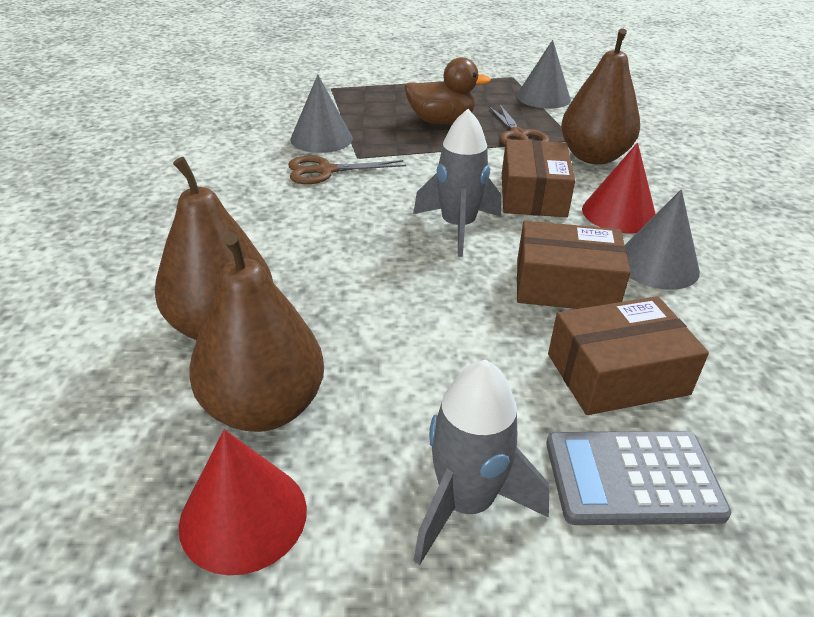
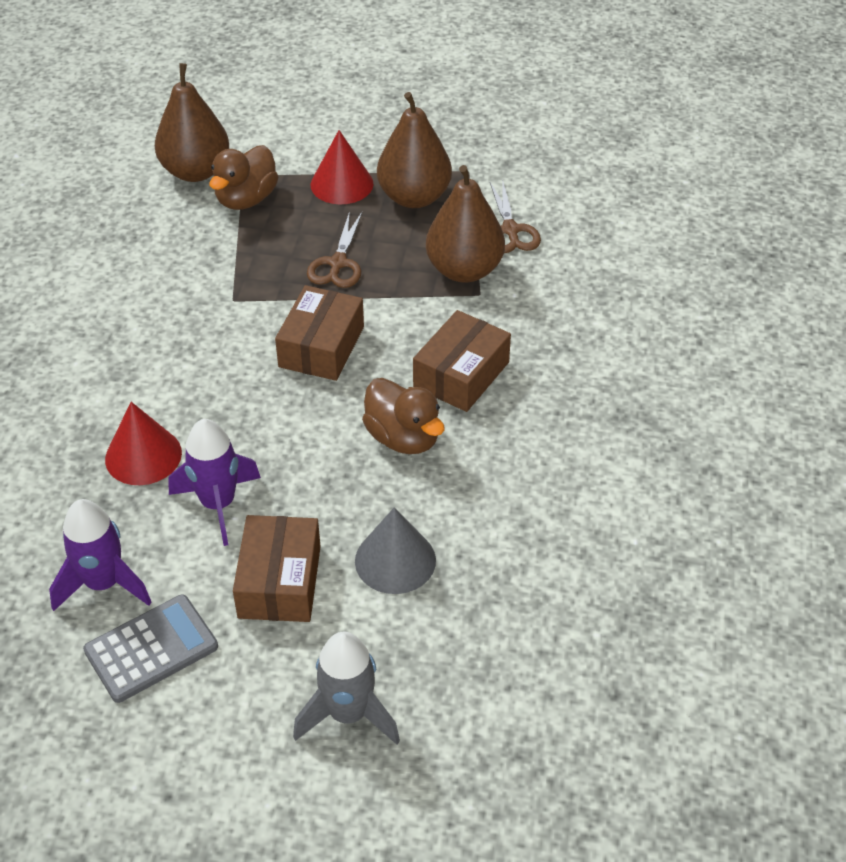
brown duck: 1 -> 2
grey cone: 3 -> 1
grey rocket: 2 -> 1
purple rocket: 0 -> 2

